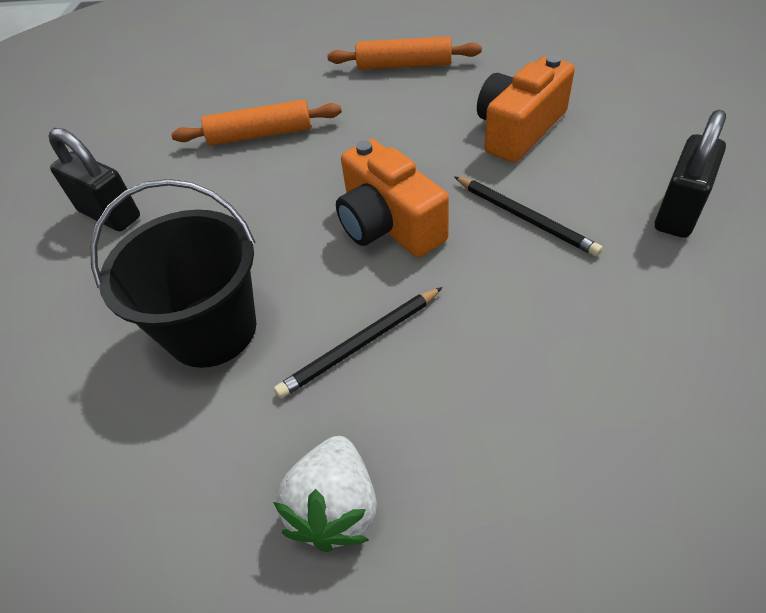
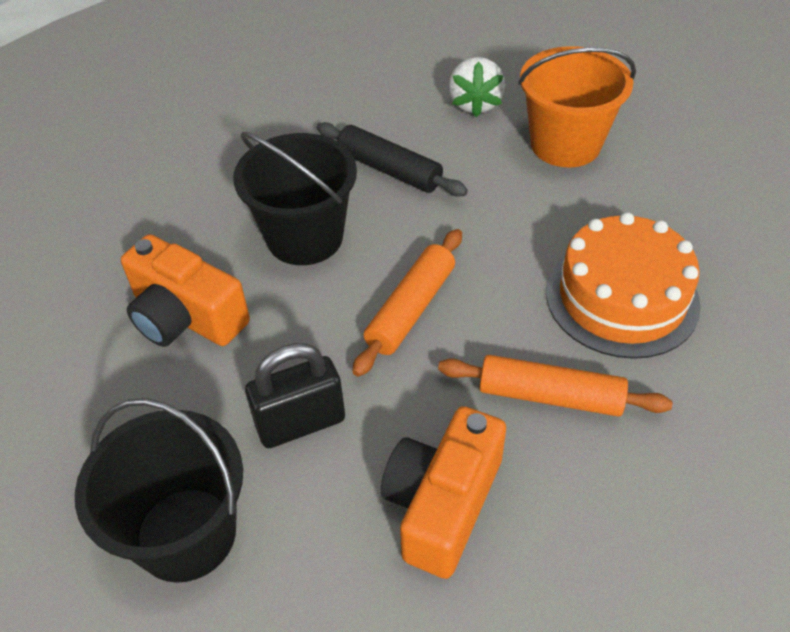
black bucket: 1 -> 2
black padlock: 2 -> 1
black pencil: 2 -> 0
black rolling pin: 0 -> 1
orange bucket: 0 -> 1
orange cake: 0 -> 1

